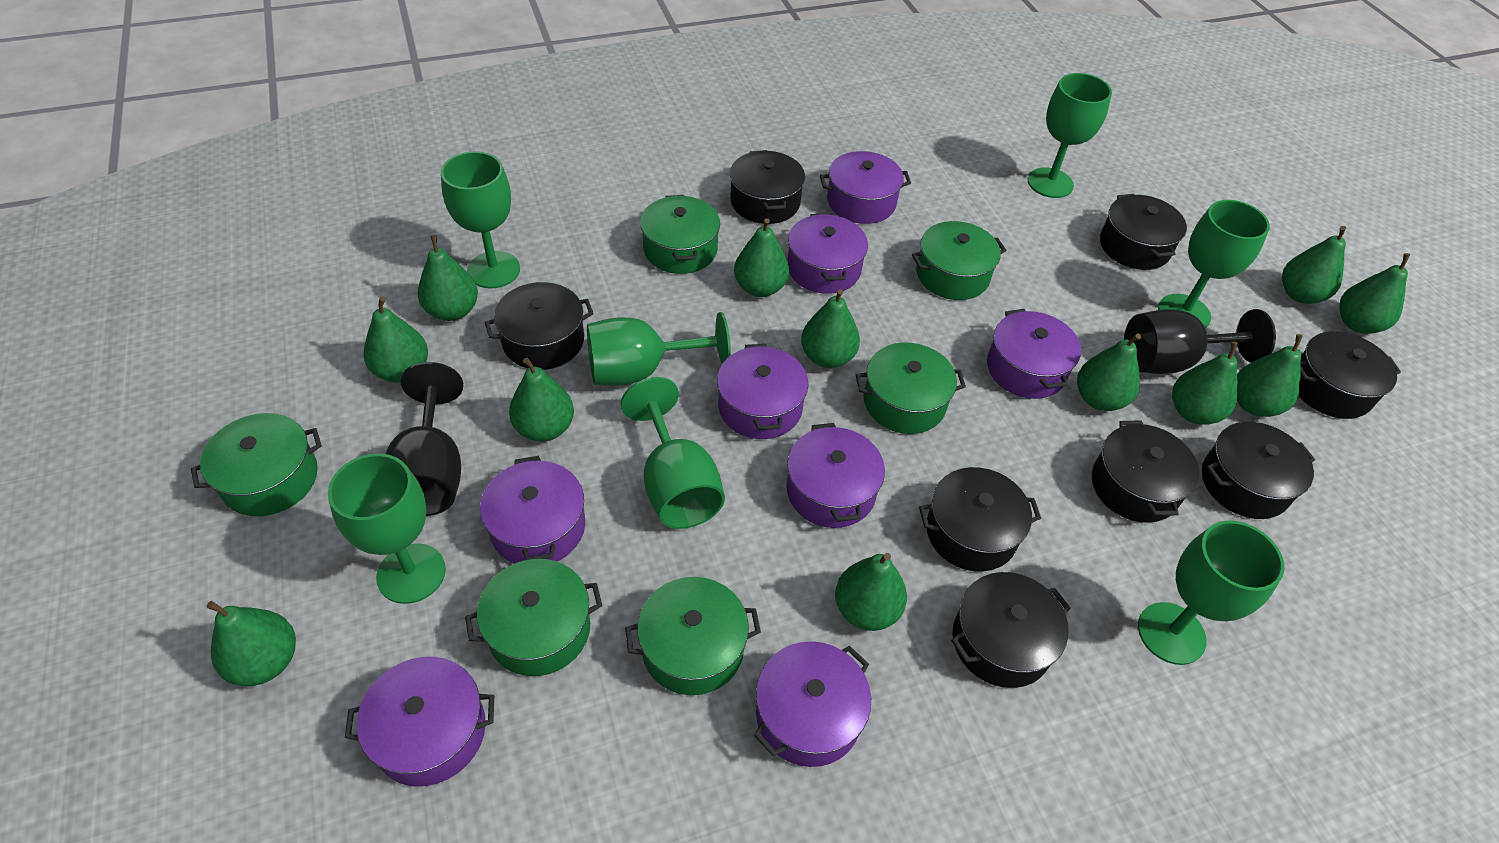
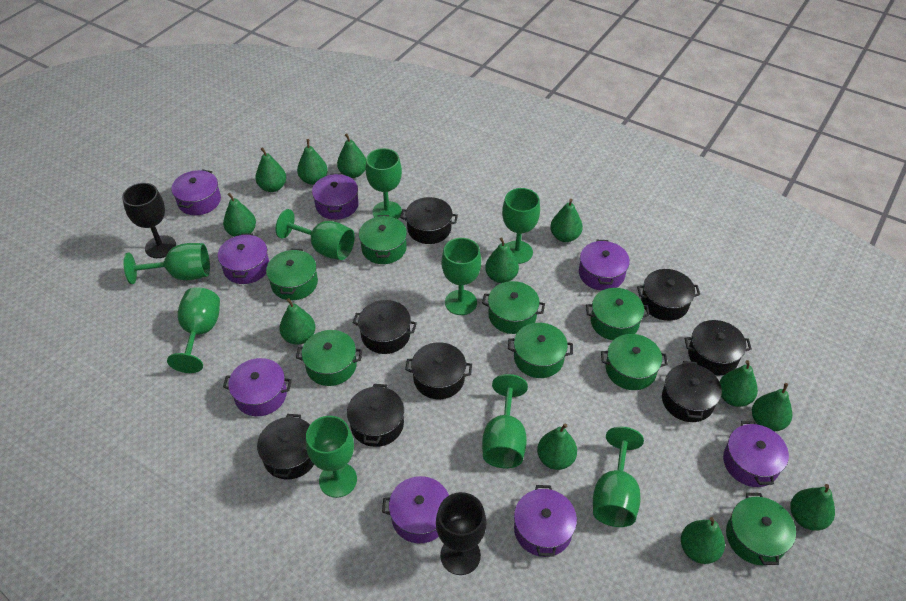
green goblet: 7 -> 9
green pot: 6 -> 8

